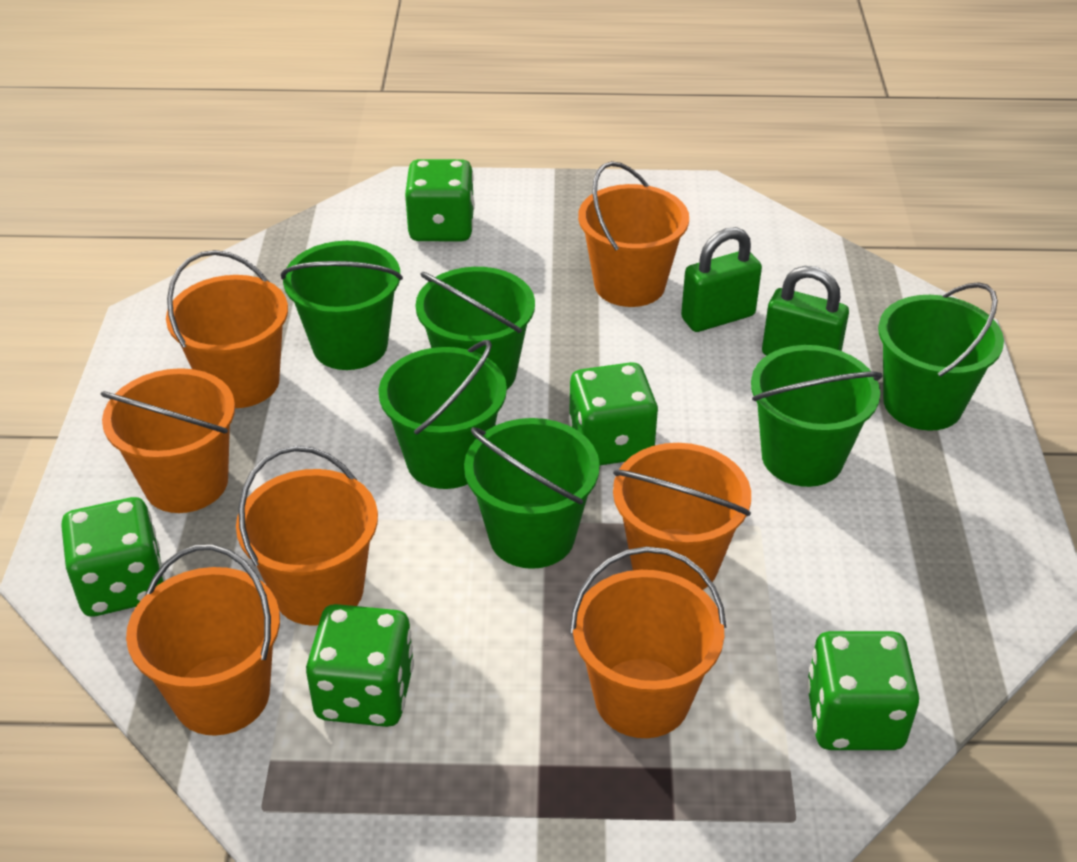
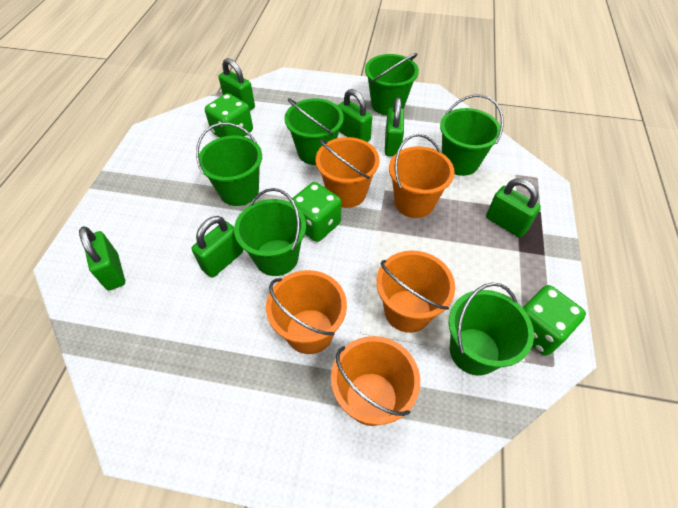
green dice: 5 -> 3
green padlock: 2 -> 6
orange bucket: 7 -> 5

